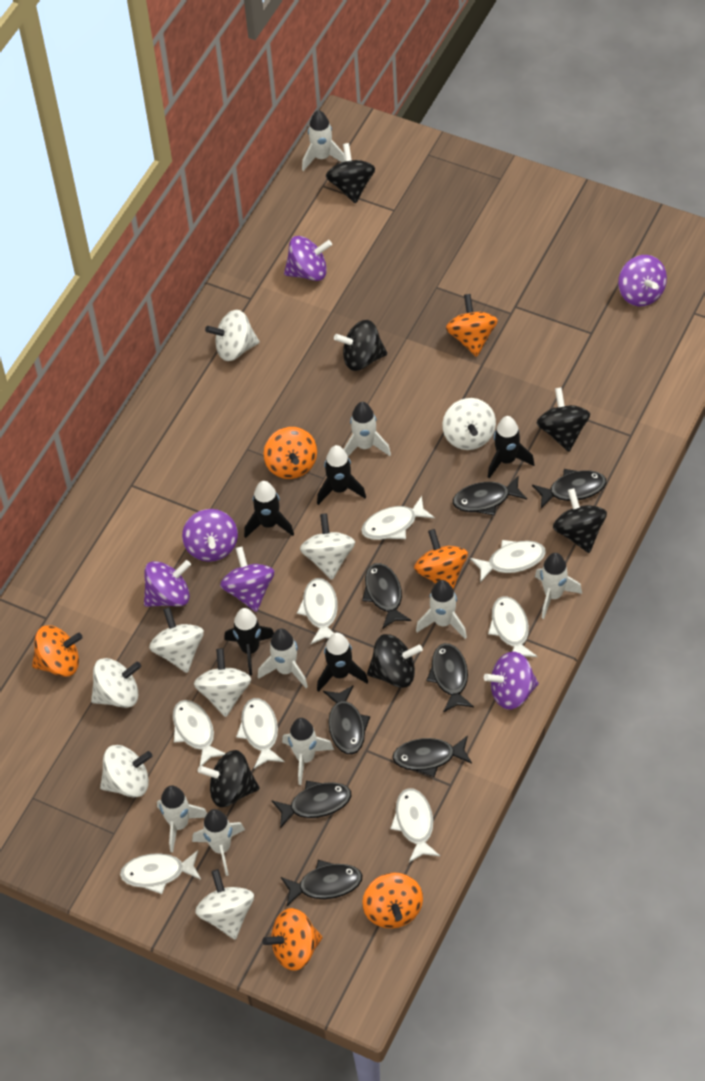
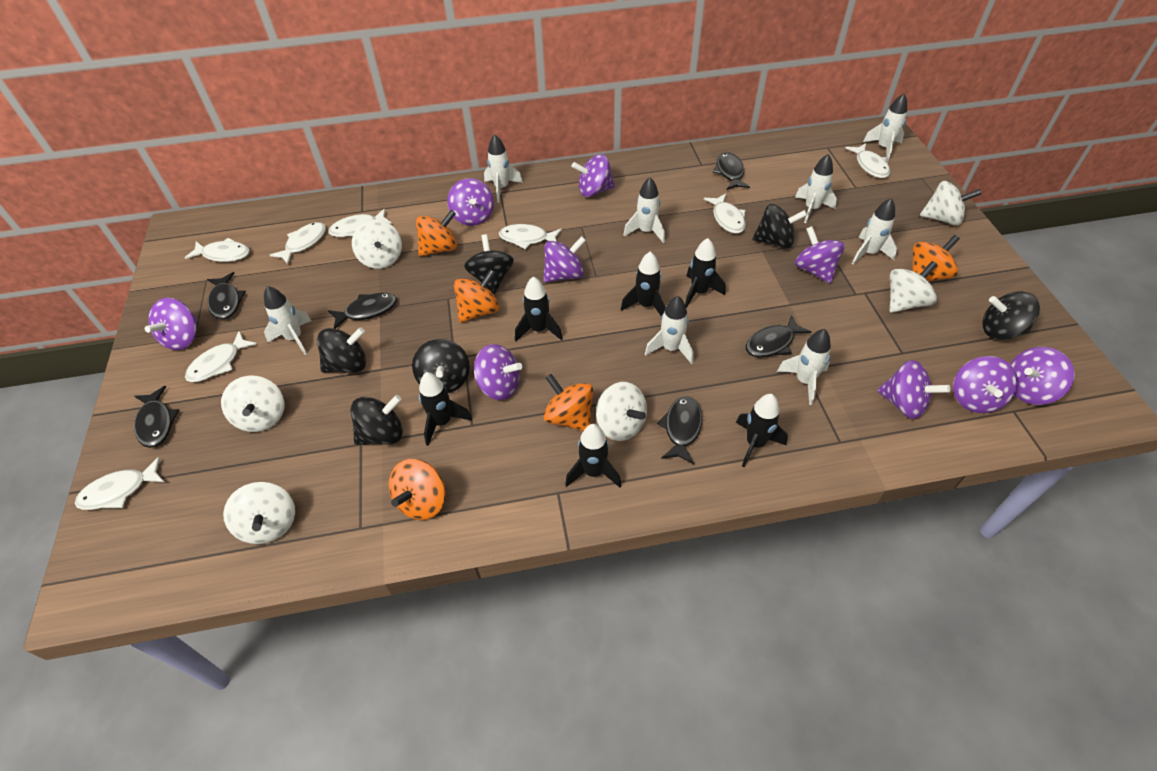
black fish: 8 -> 6
black rocket: 5 -> 6
orange spinning top: 6 -> 5
purple spinning top: 6 -> 9
white spinning top: 8 -> 6

